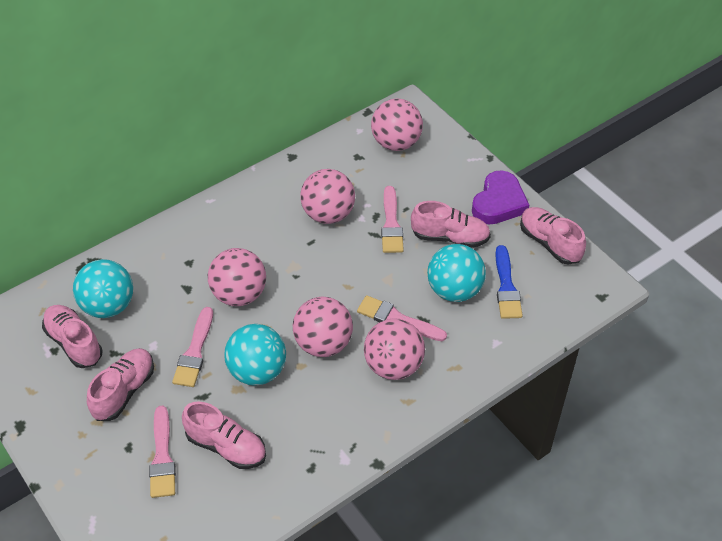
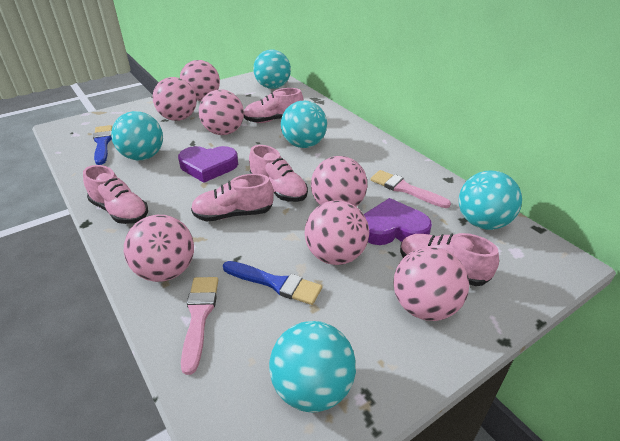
blue brush: 1 -> 2
pink ball: 5 -> 7
pink brush: 4 -> 2
purple heart: 1 -> 2
turquoise ball: 3 -> 5

